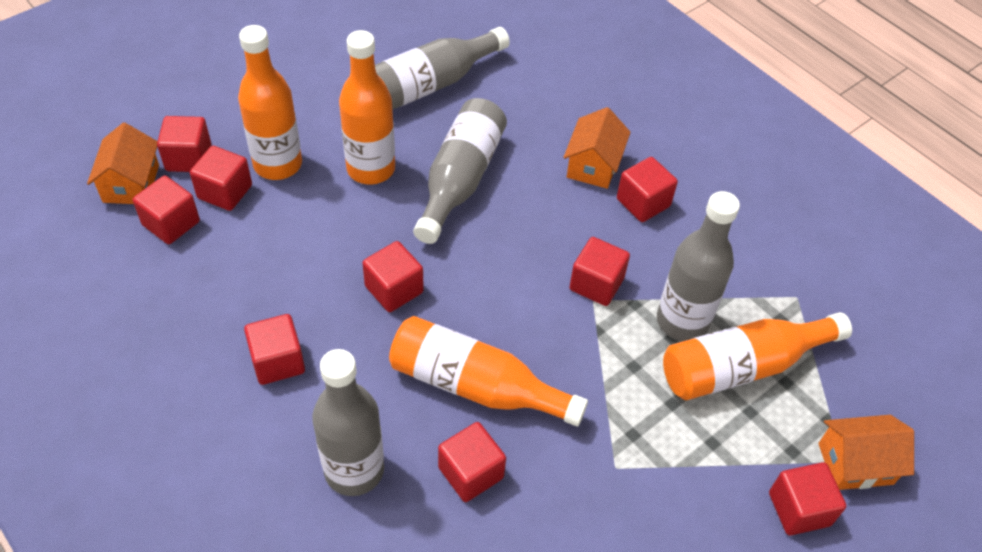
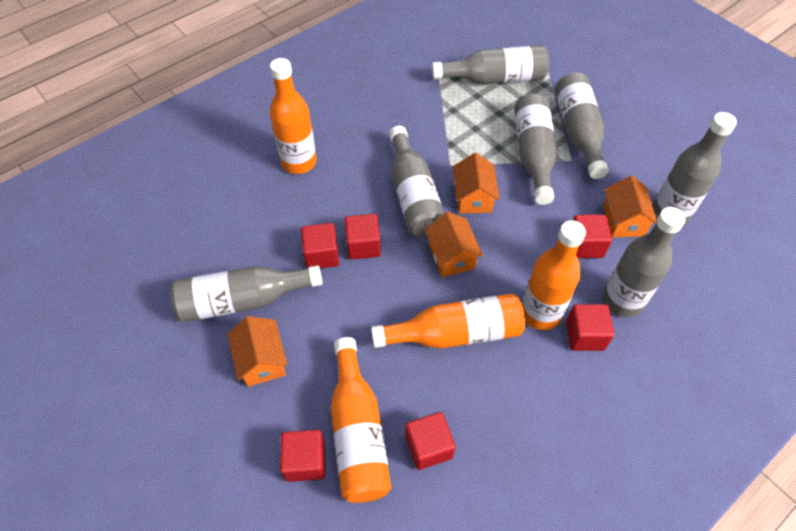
grey bottle: 4 -> 7
orange house: 3 -> 4
red cube: 9 -> 6

